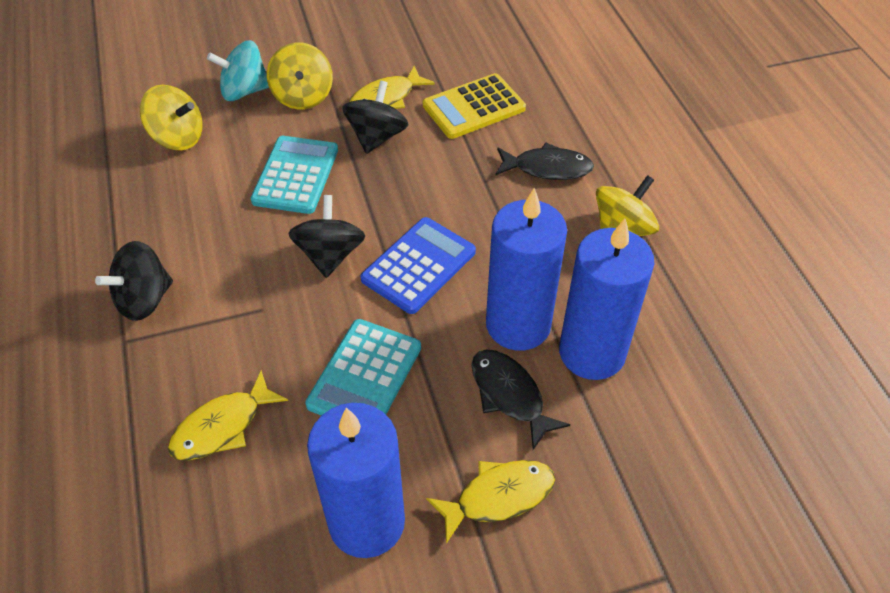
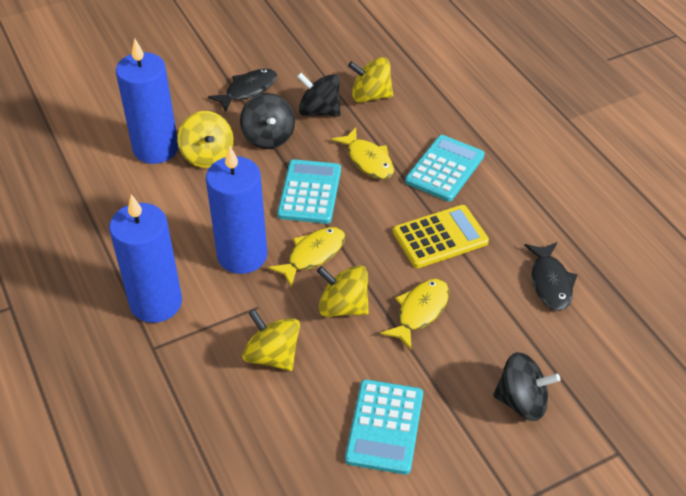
blue calculator: 1 -> 0
turquoise calculator: 2 -> 3
turquoise spinning top: 1 -> 0
yellow spinning top: 3 -> 4

